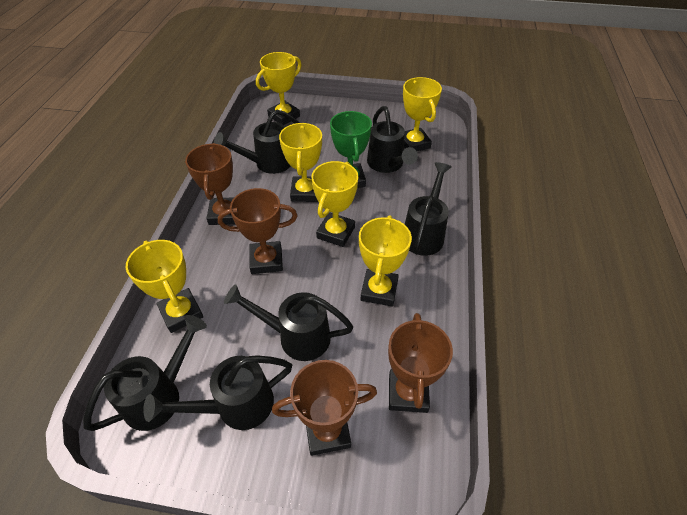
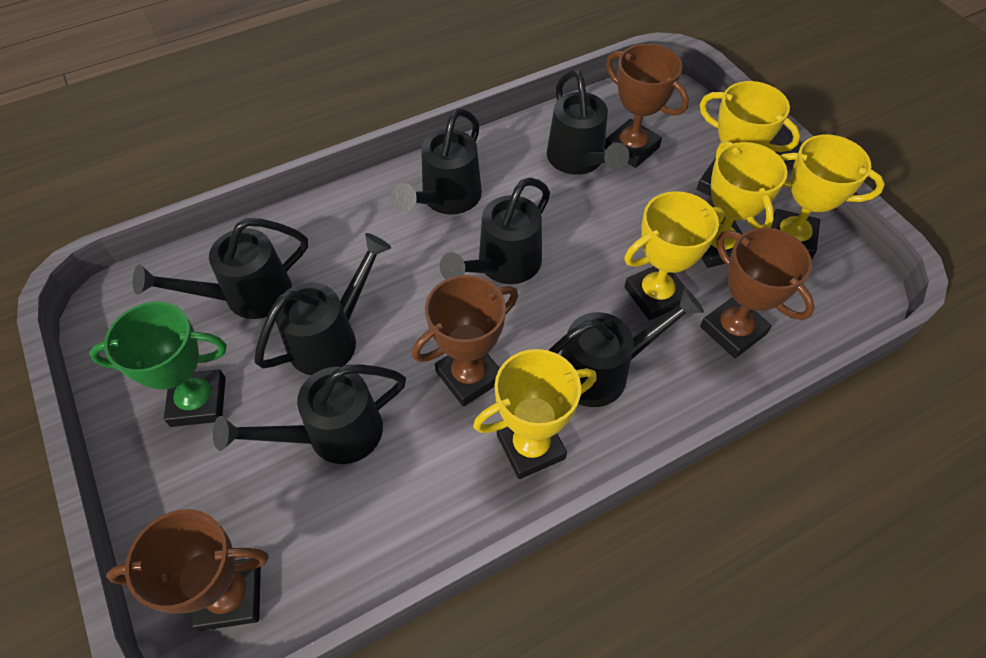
black watering can: 6 -> 7
yellow trophy: 6 -> 5

